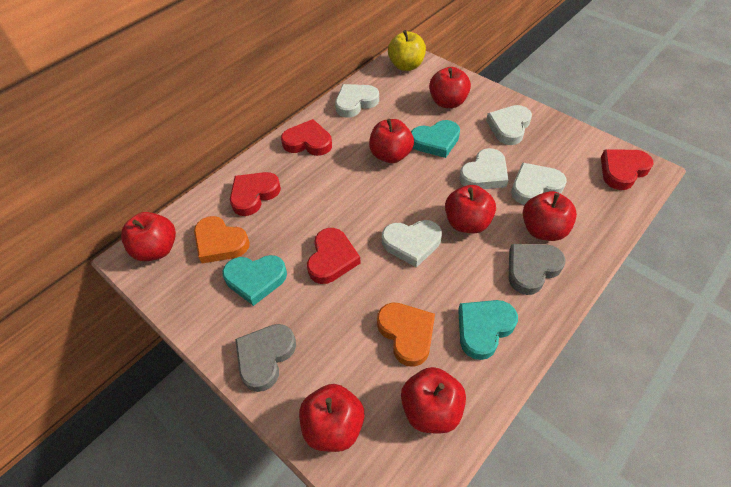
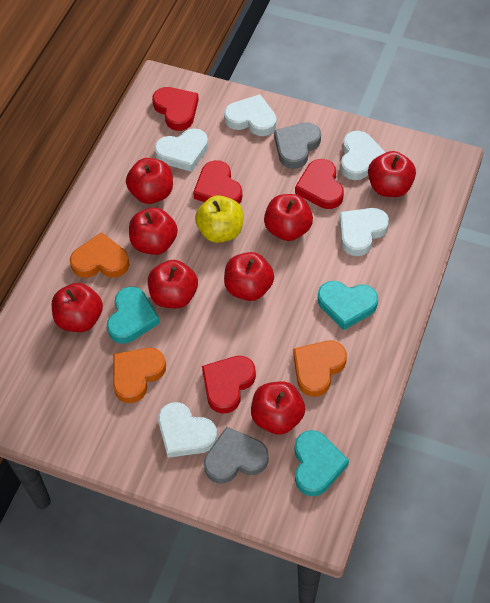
orange heart: 2 -> 3
red apple: 7 -> 8

